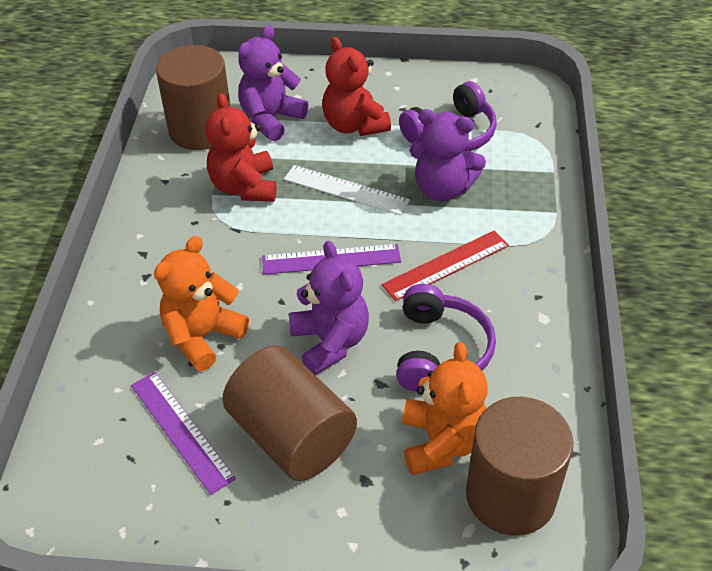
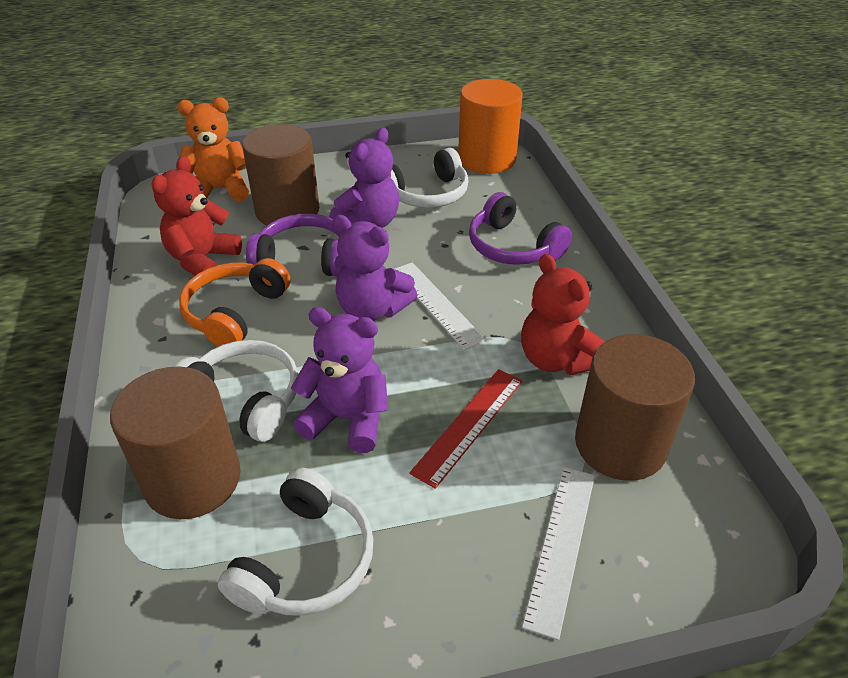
orange cylinder: 0 -> 1
orange headphones: 0 -> 1
orange teddy bear: 2 -> 1
purple ruler: 2 -> 0
white headphones: 0 -> 3
white ruler: 1 -> 2

